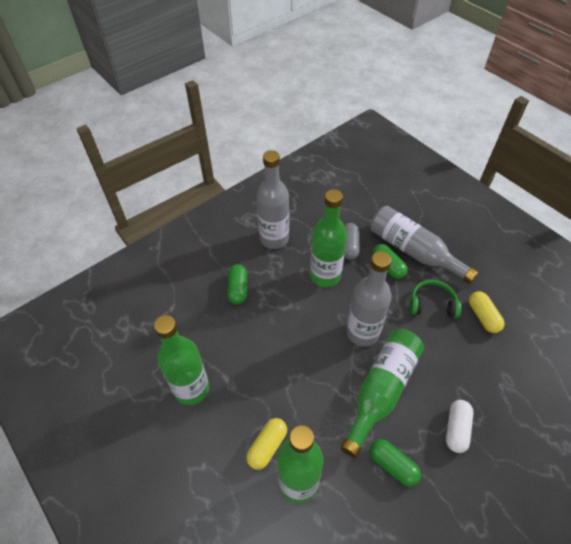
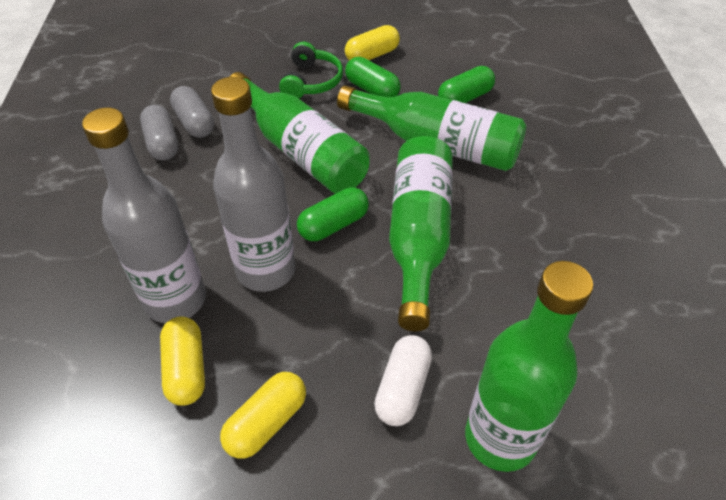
grey bottle: 3 -> 2
grey capsule: 1 -> 2
yellow capsule: 2 -> 3

